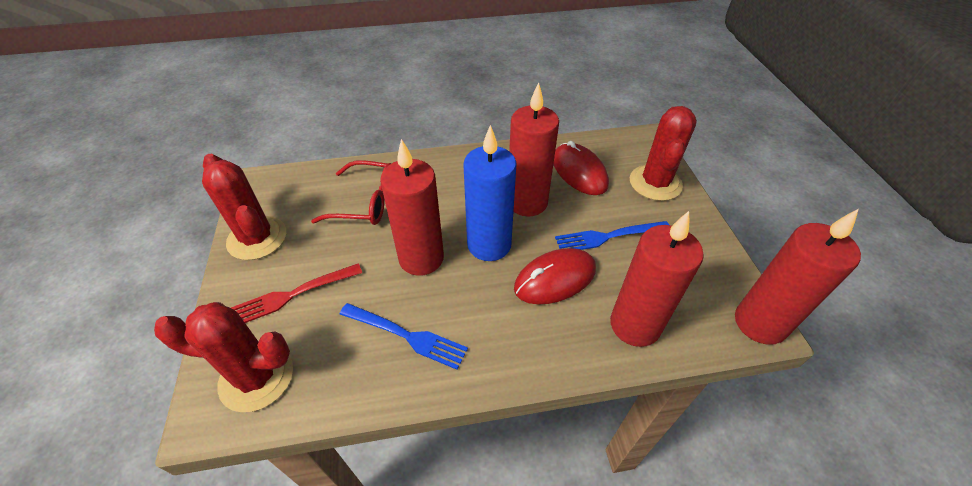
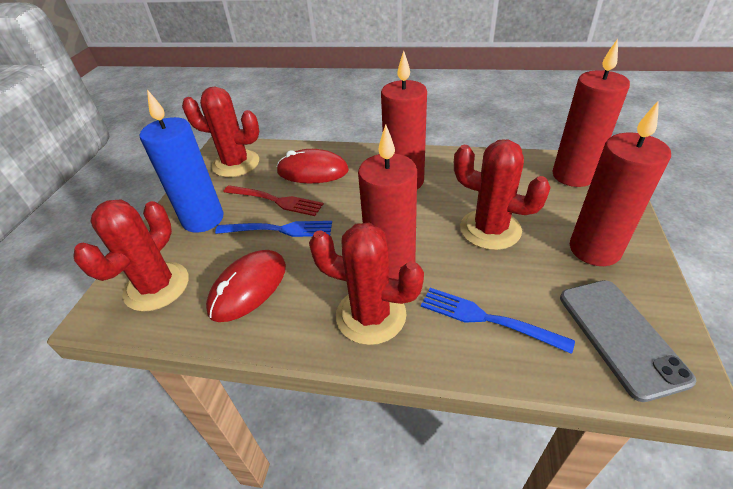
grey phone: 0 -> 1
red cactus: 3 -> 4
red glasses: 1 -> 0

